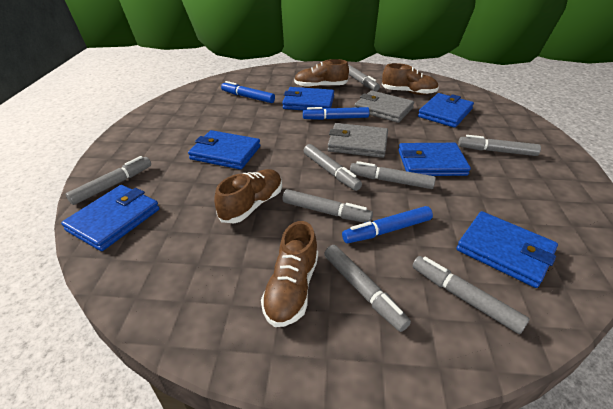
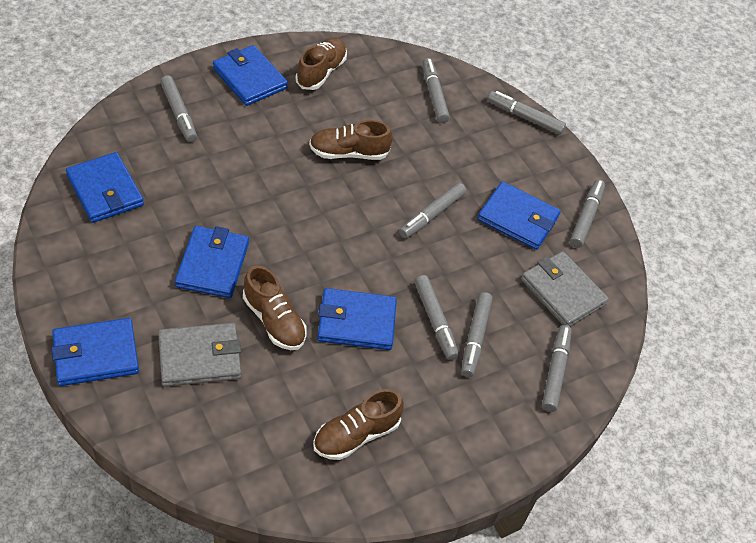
blue marker: 3 -> 0

